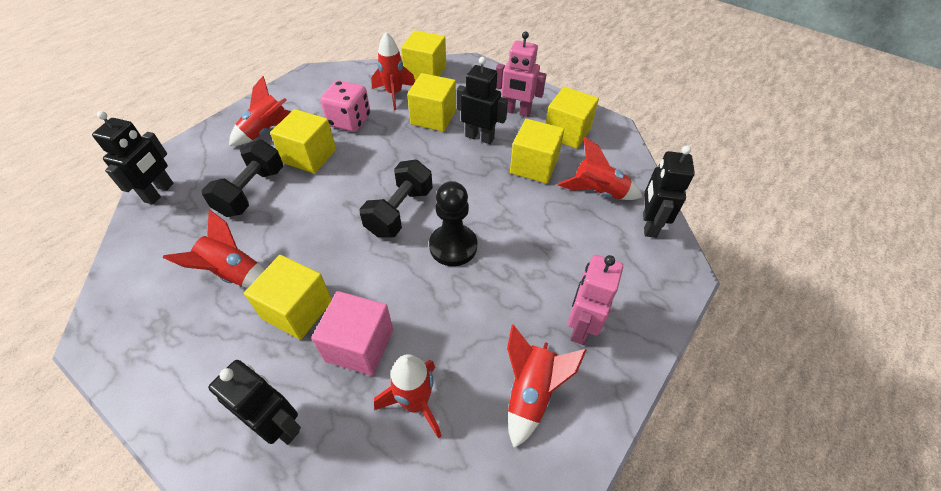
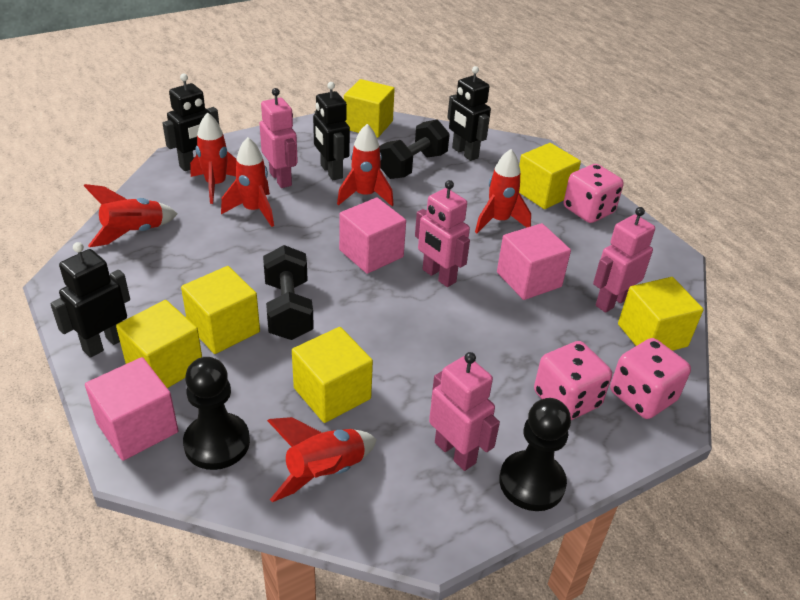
black pawn: 1 -> 2
pink cube: 1 -> 3
pink dice: 1 -> 3
pink robot: 2 -> 4

